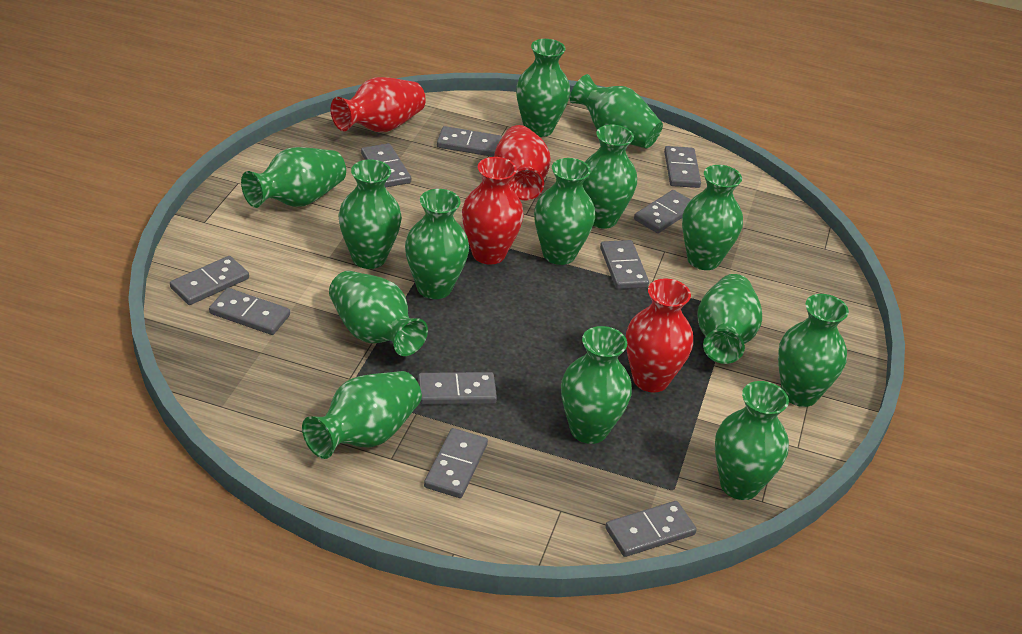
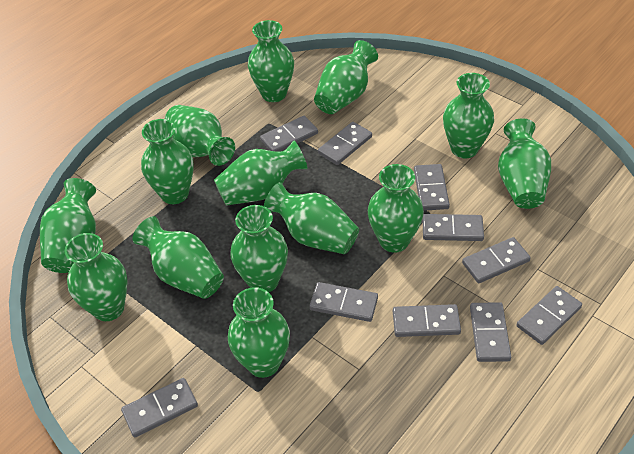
red vase: 4 -> 0

